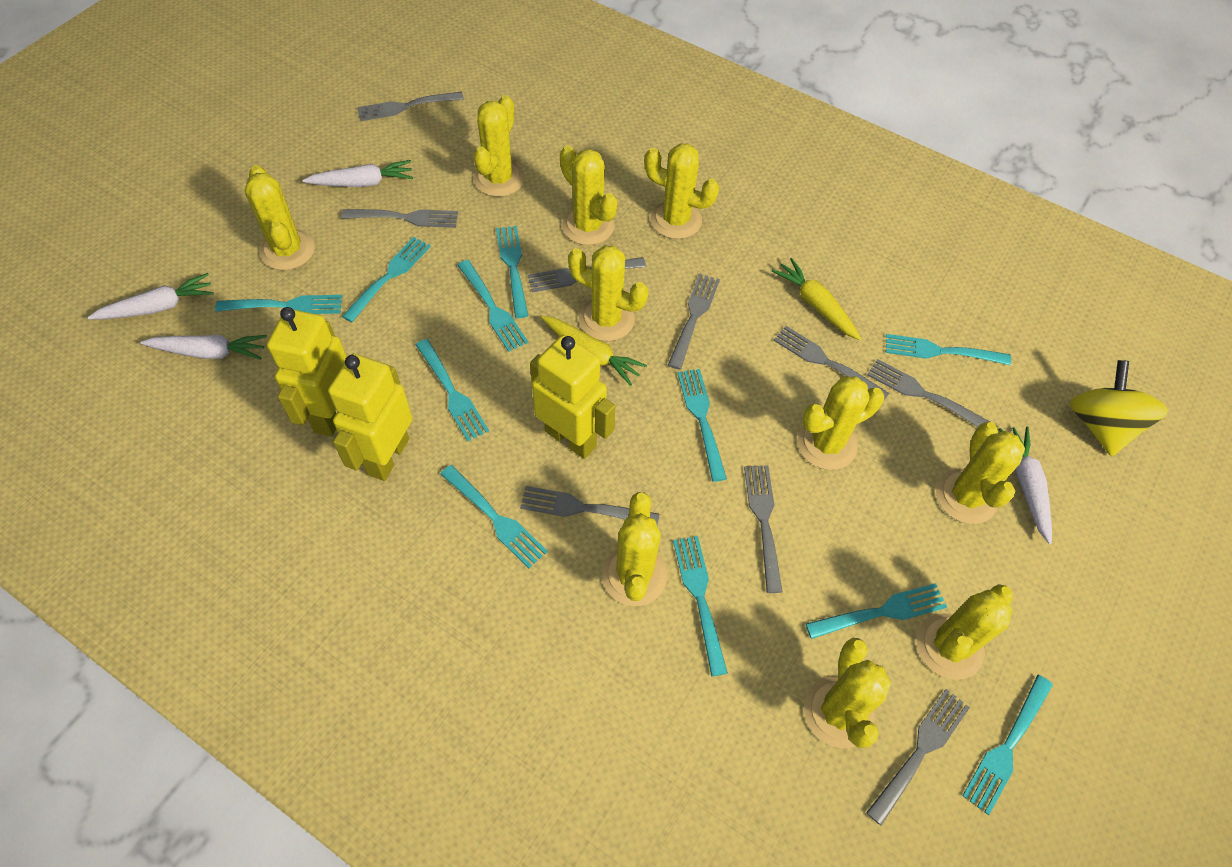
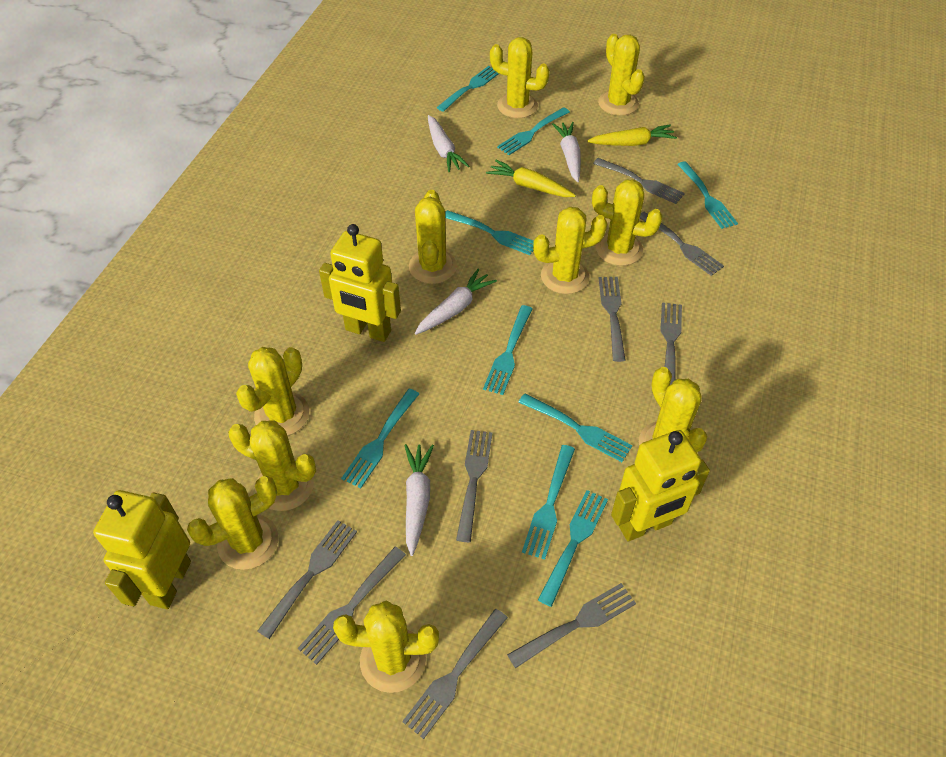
turquoise fork: 11 -> 9
yellow spinning top: 1 -> 0

